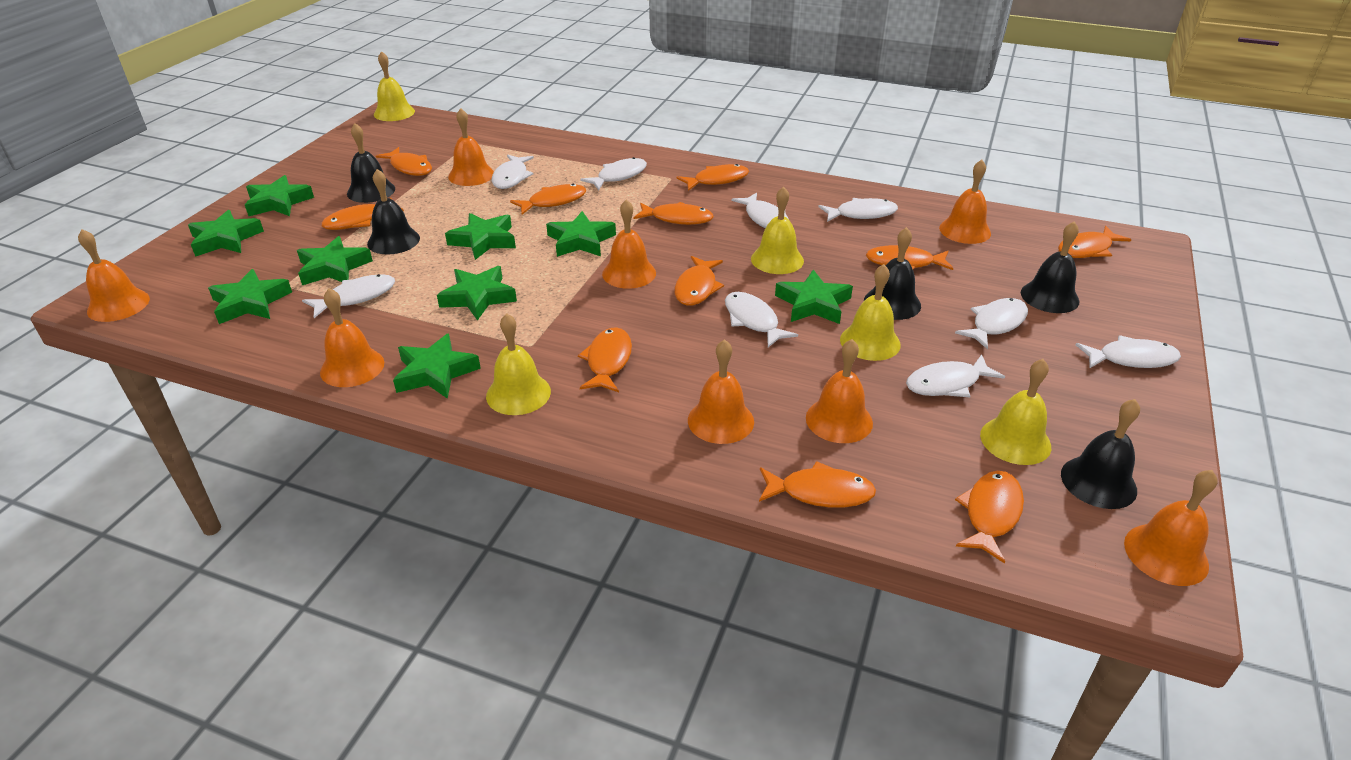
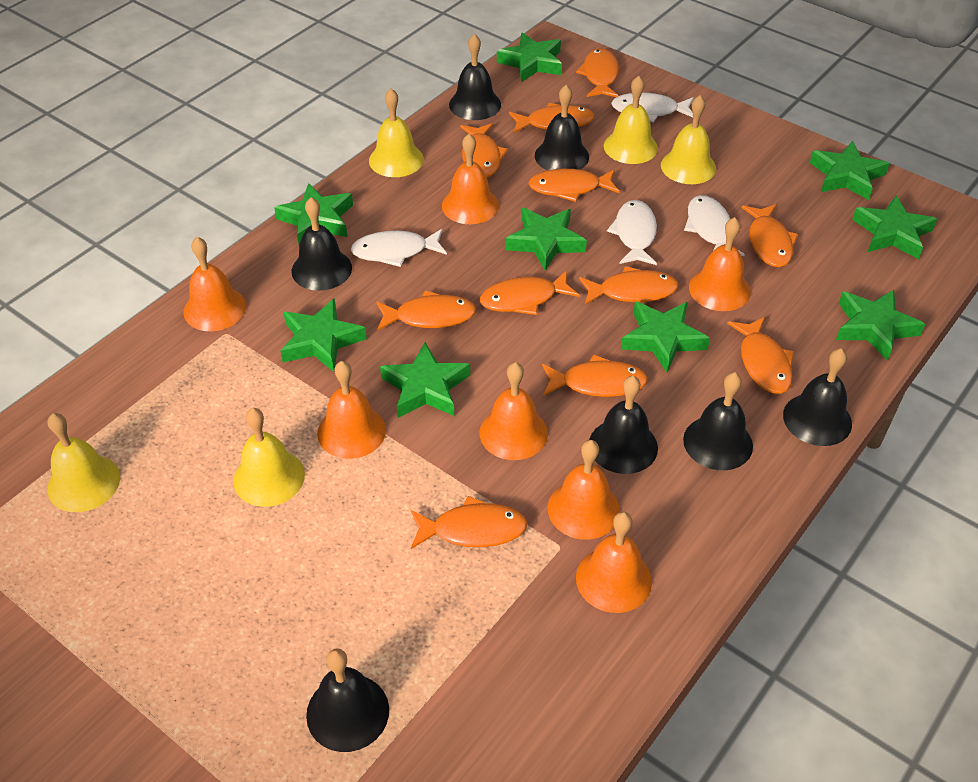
black bell: 5 -> 7
orange bell: 8 -> 7
white fish: 9 -> 4

